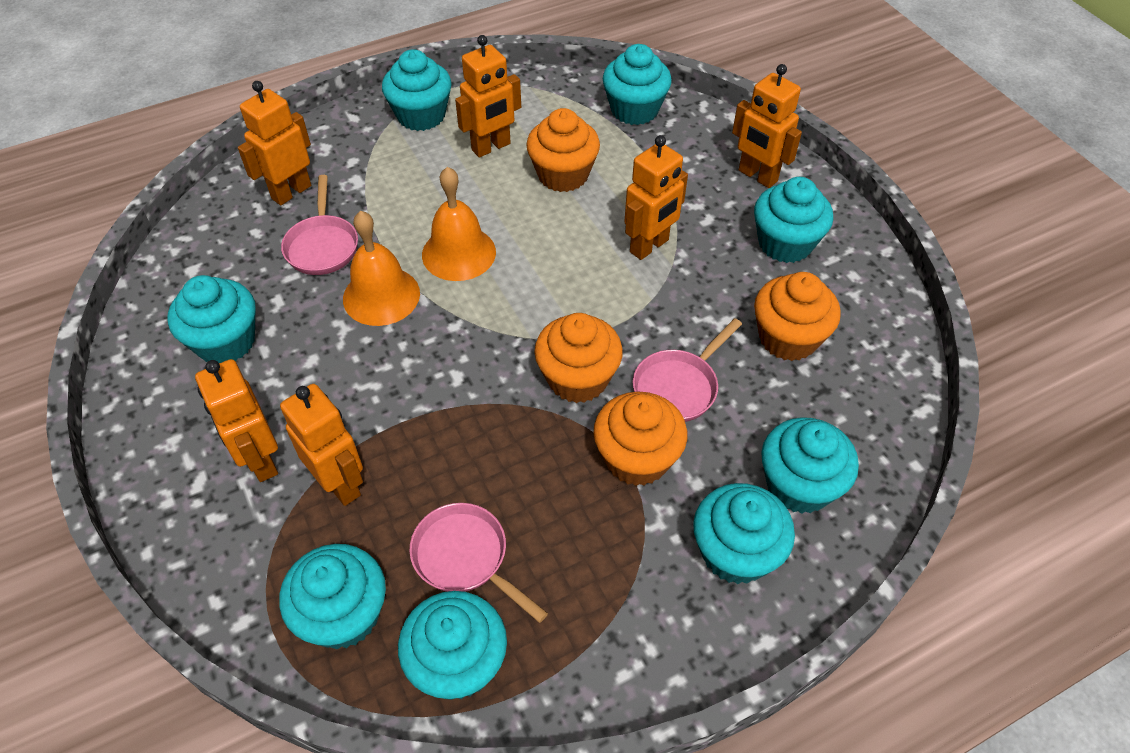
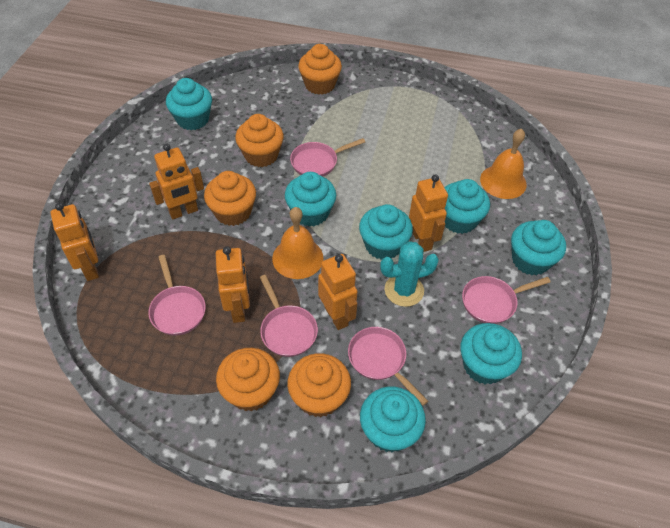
orange cupcake: 4 -> 5
orange robot: 6 -> 5
pink pan: 3 -> 5
turquoise cactus: 0 -> 1
turquoise cupcake: 8 -> 7

